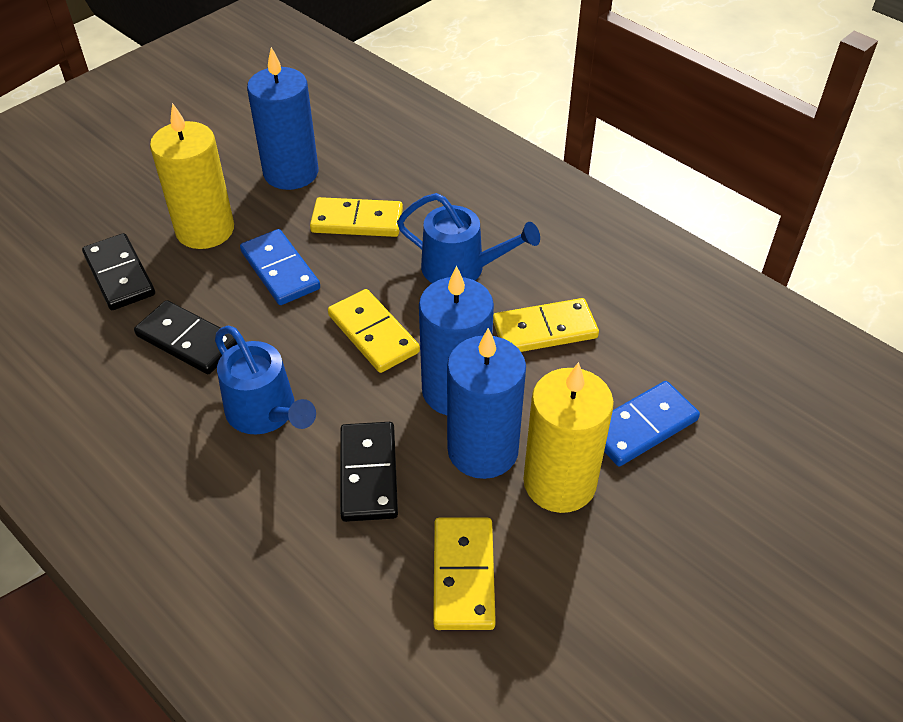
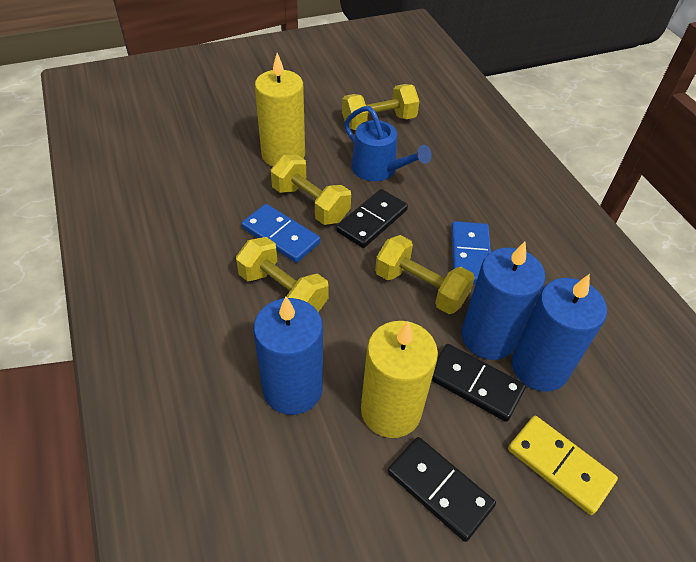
blue watering can: 2 -> 1
yellow domino: 4 -> 1
yellow dumbbell: 0 -> 4

